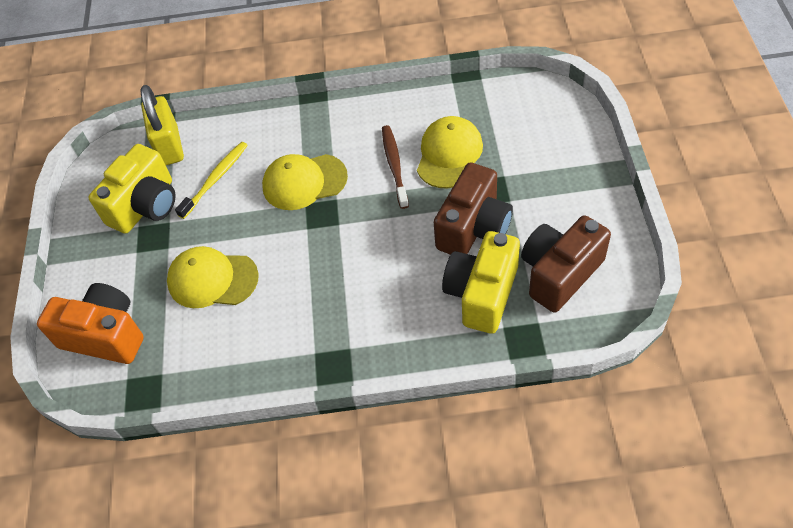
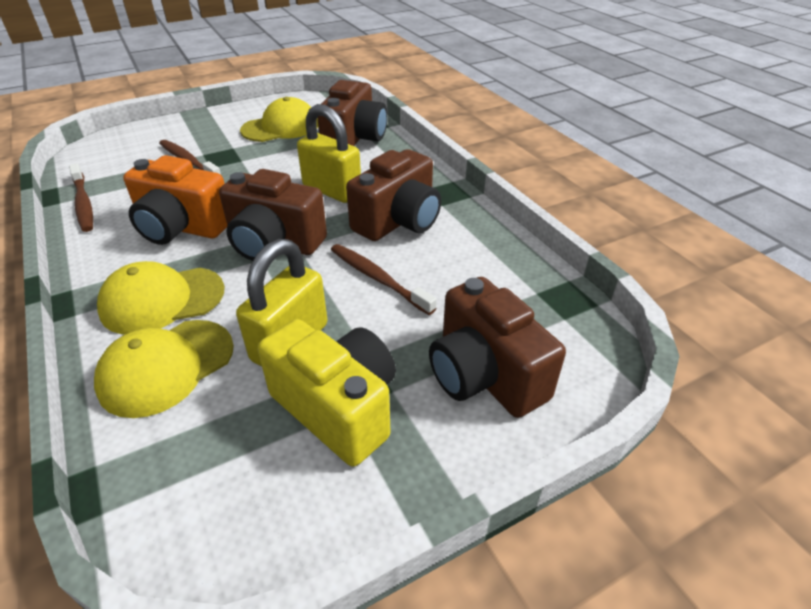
brown camera: 2 -> 4
brown toothbrush: 1 -> 3
yellow camera: 2 -> 1
yellow padlock: 1 -> 2
yellow toothbrush: 1 -> 0

